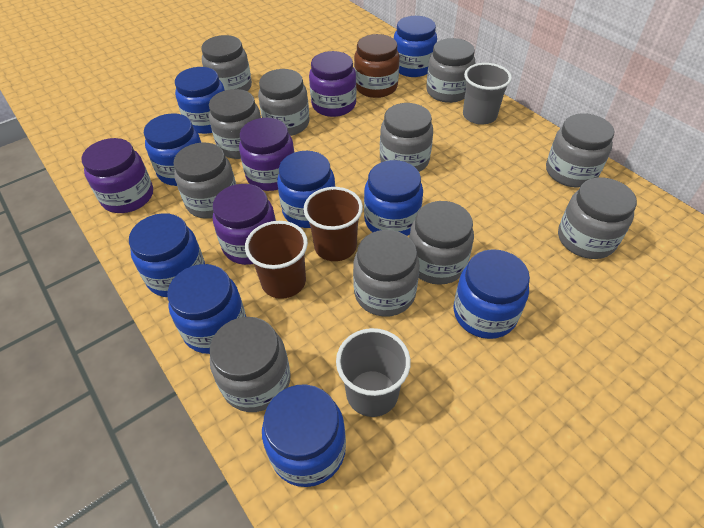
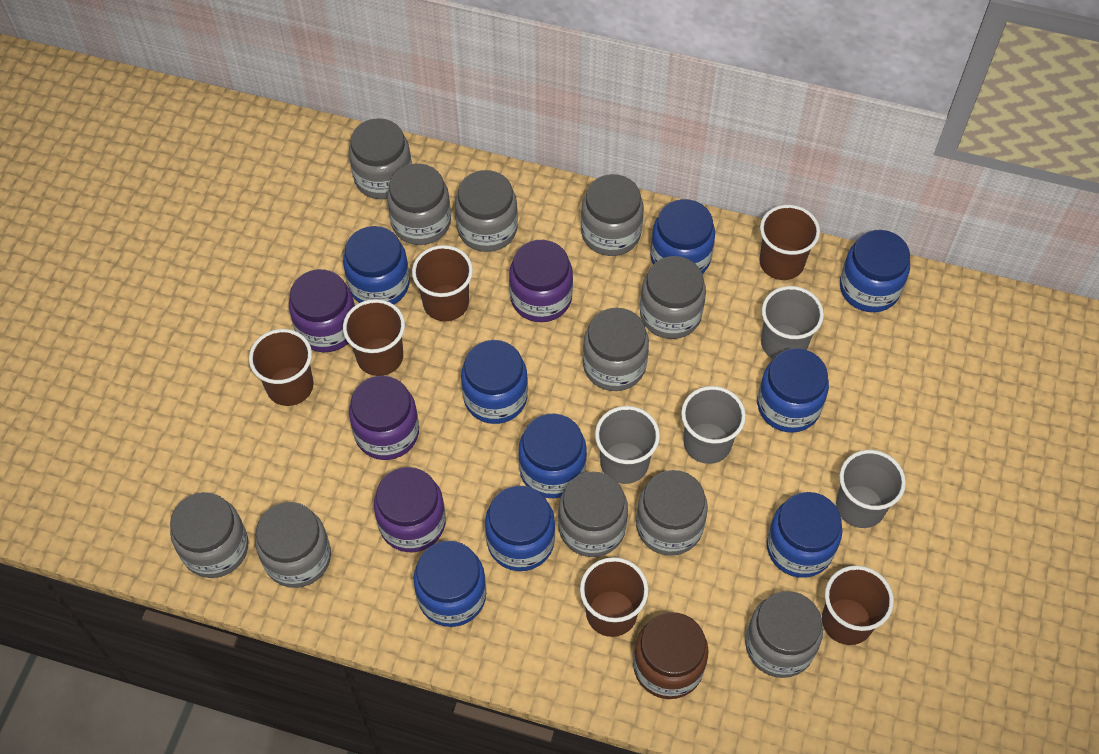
brown cup: 2 -> 6
grey cup: 2 -> 4

